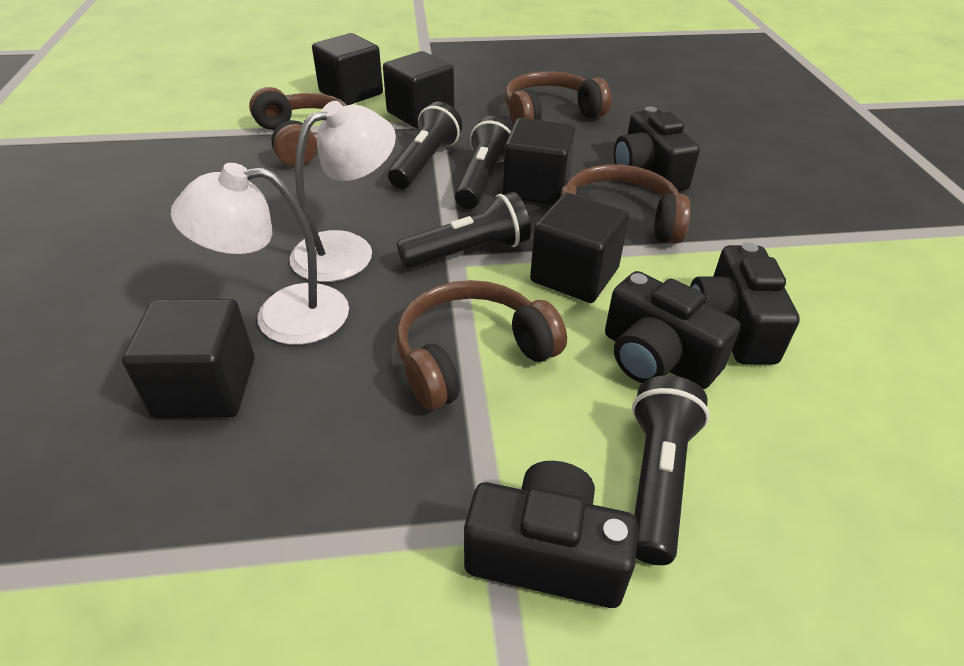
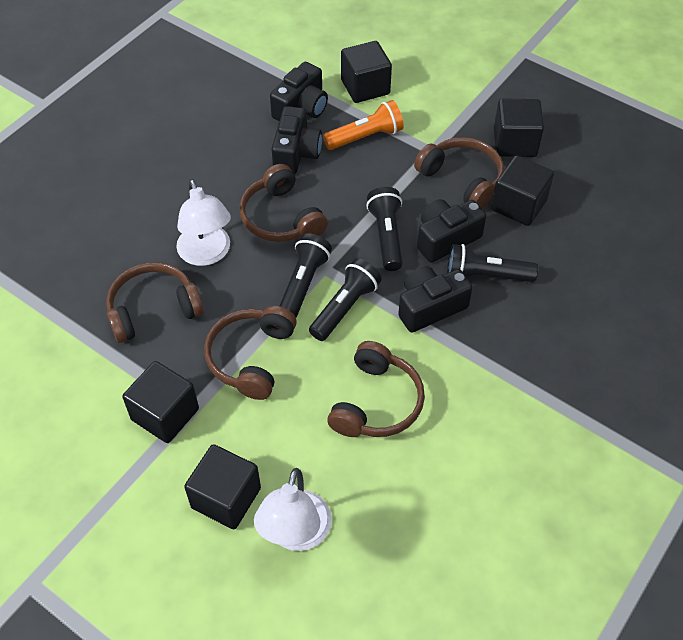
brown headphones: 4 -> 5
orange flashlight: 0 -> 1

